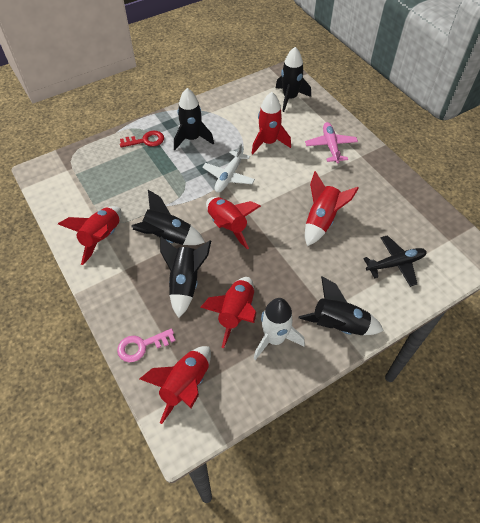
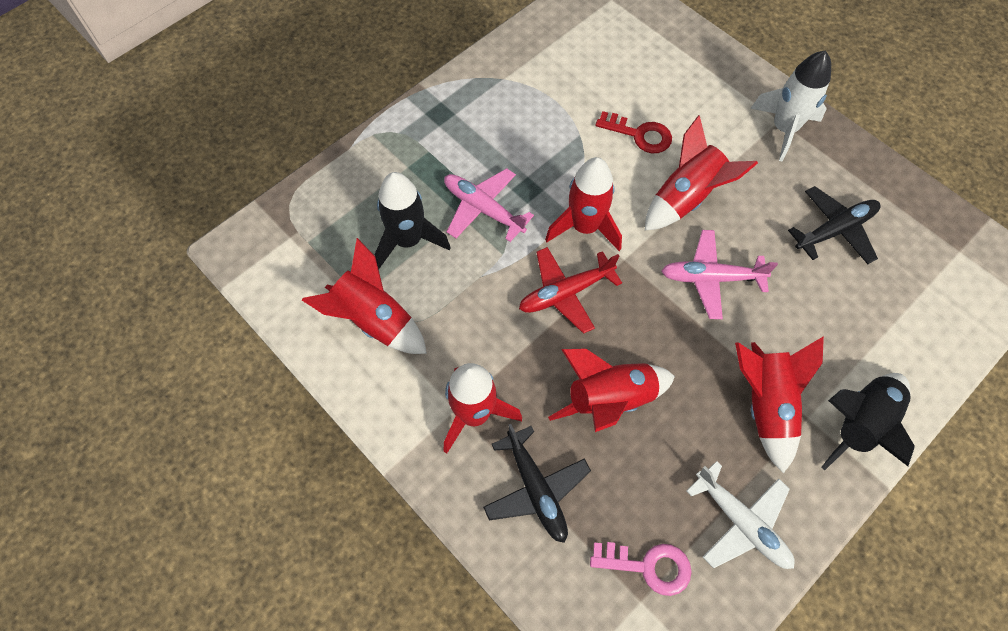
black plane: 1 -> 2
black rocket: 5 -> 2
pink plane: 1 -> 2
red plane: 0 -> 1

